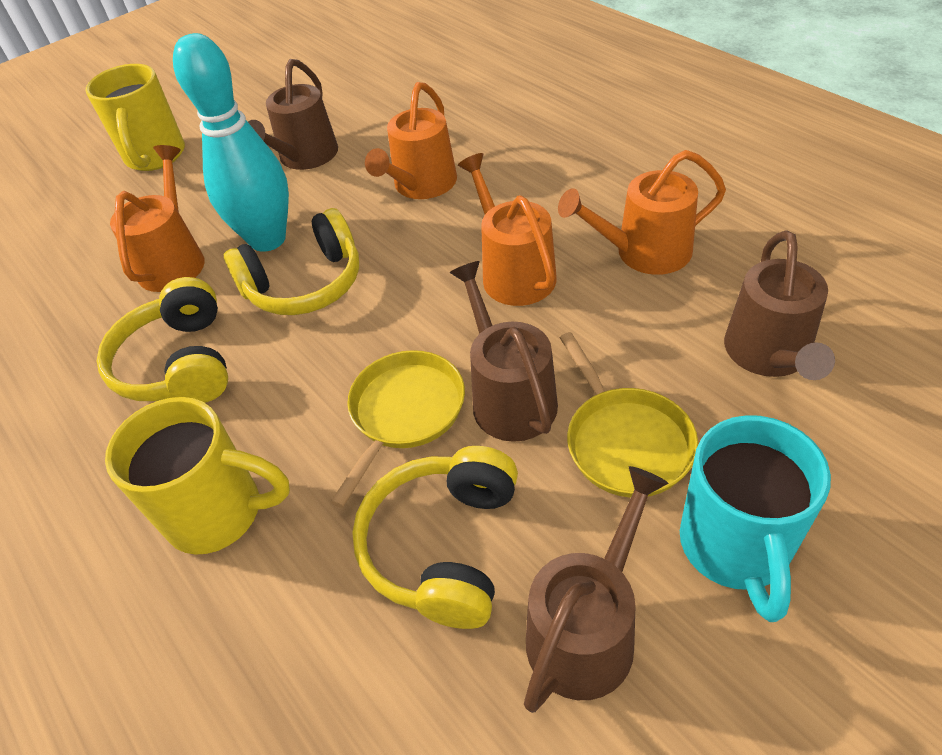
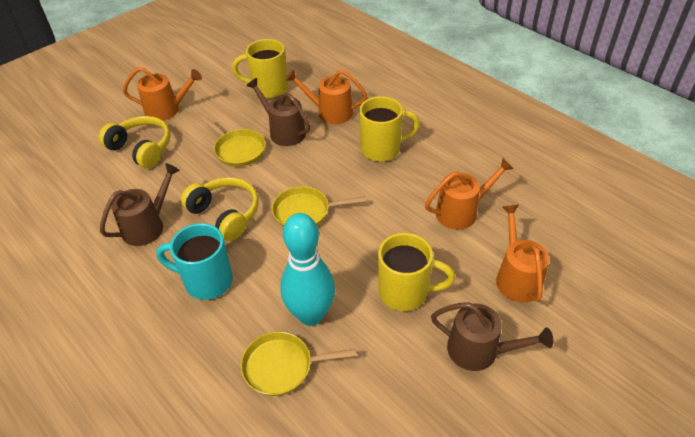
brown watering can: 4 -> 3
yellow headphones: 3 -> 2
yellow mug: 2 -> 3
yellow pan: 2 -> 3

